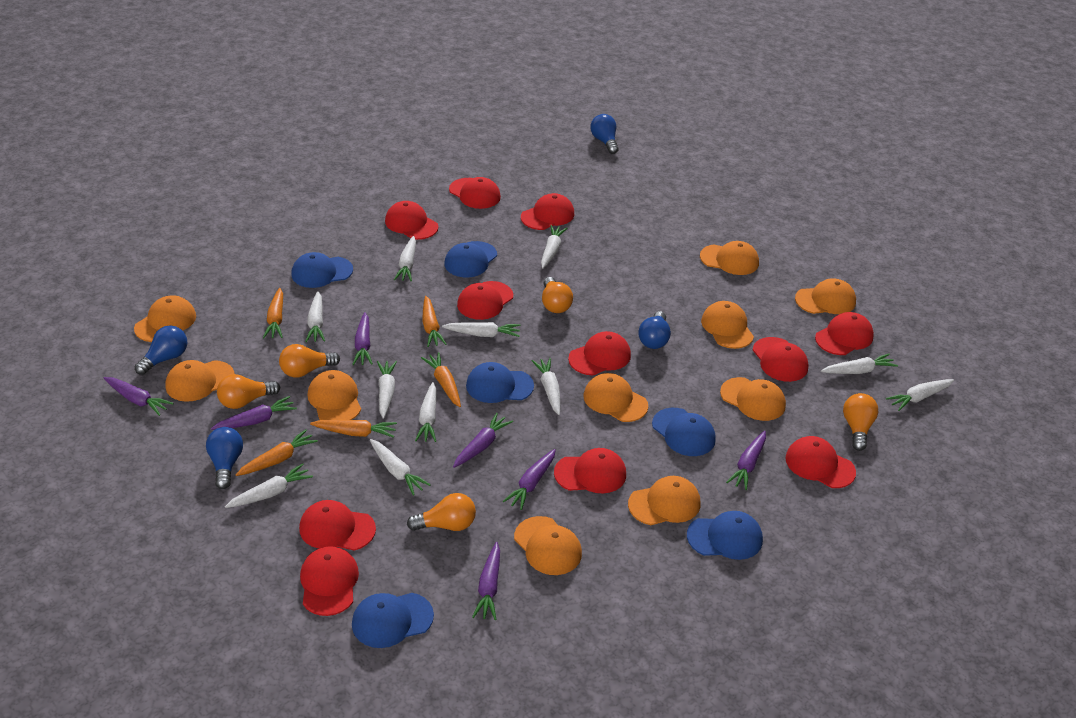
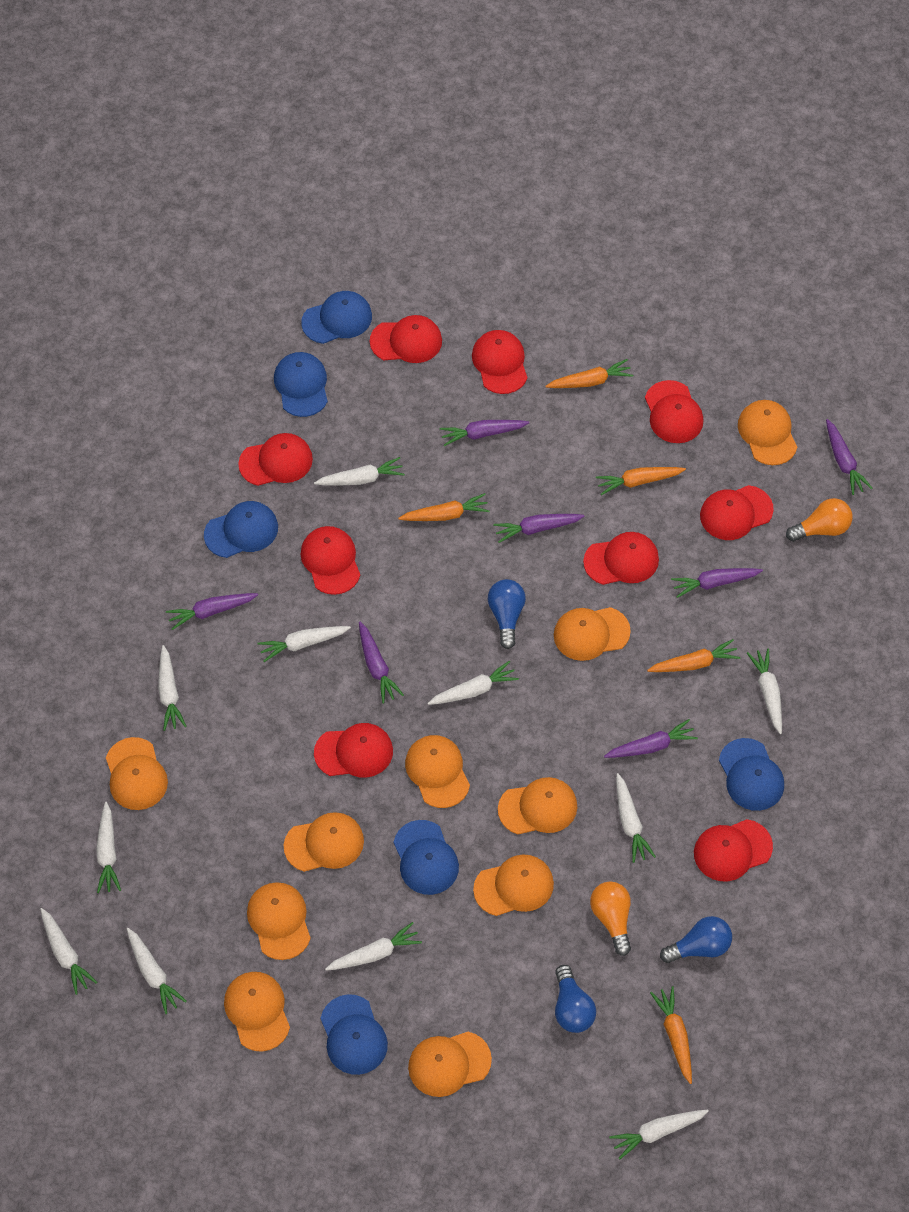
blue light bulb: 4 -> 3
orange light bulb: 5 -> 2
red cap: 11 -> 9

